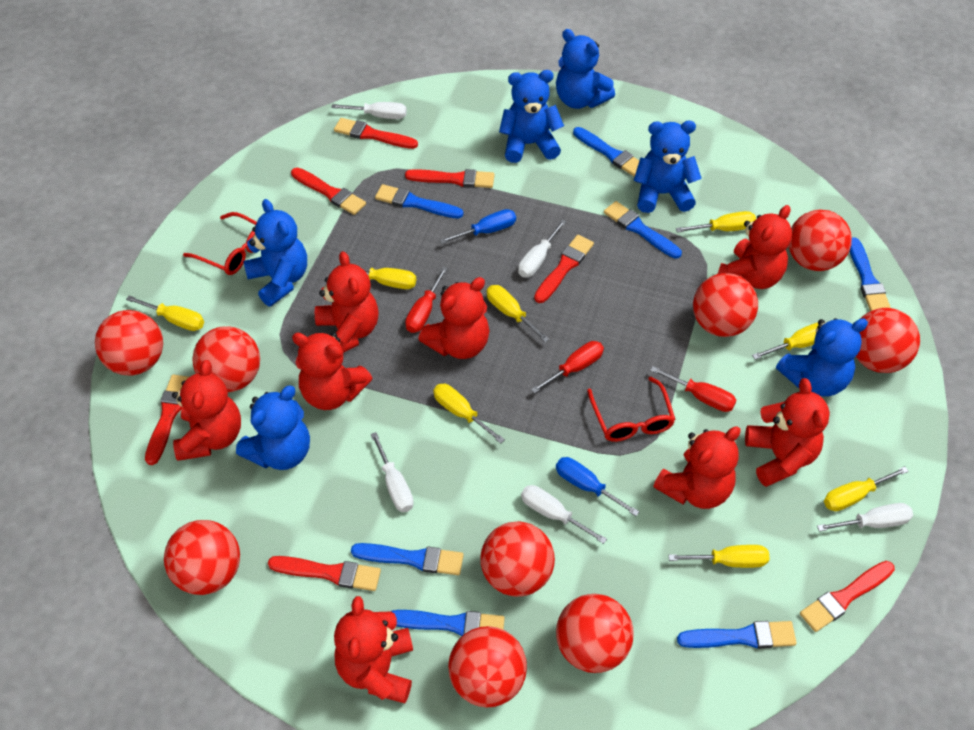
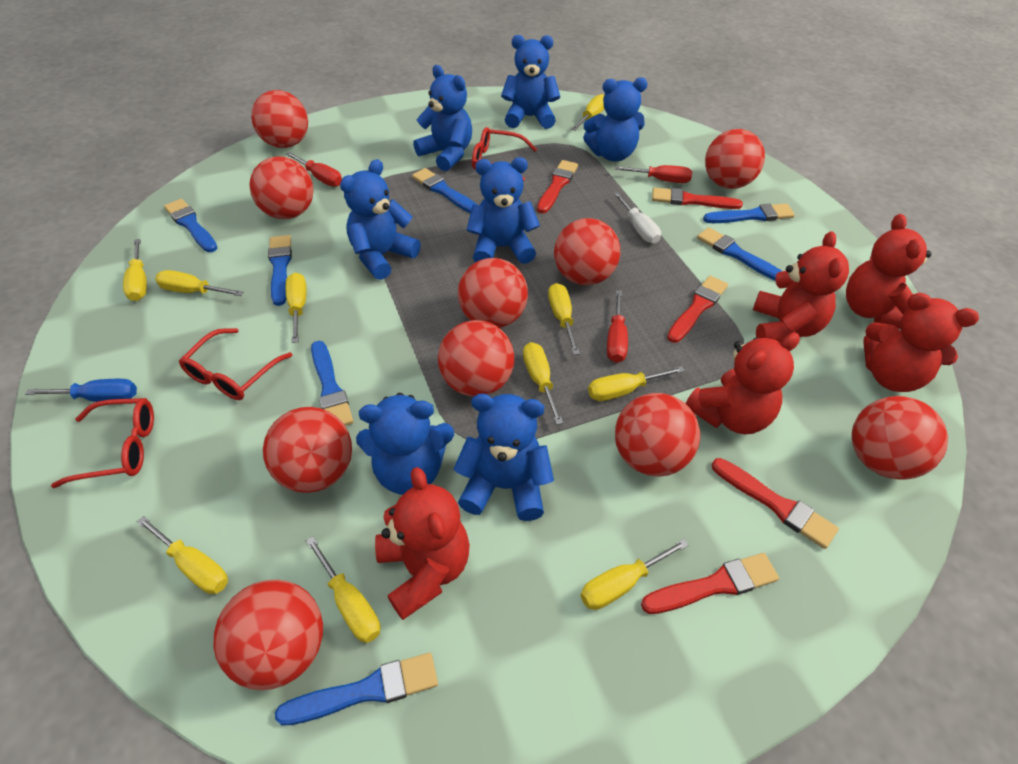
blue screwdriver: 2 -> 1
blue teddy bear: 6 -> 7
red ball: 9 -> 10
red brush: 7 -> 5
red glasses: 2 -> 3
red teddy bear: 8 -> 5
white screwdriver: 5 -> 1
yellow screwdriver: 8 -> 10

